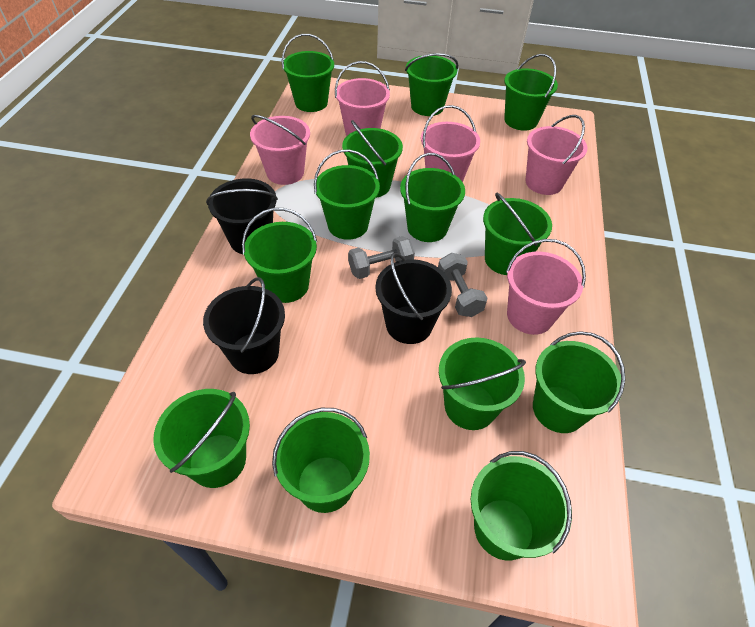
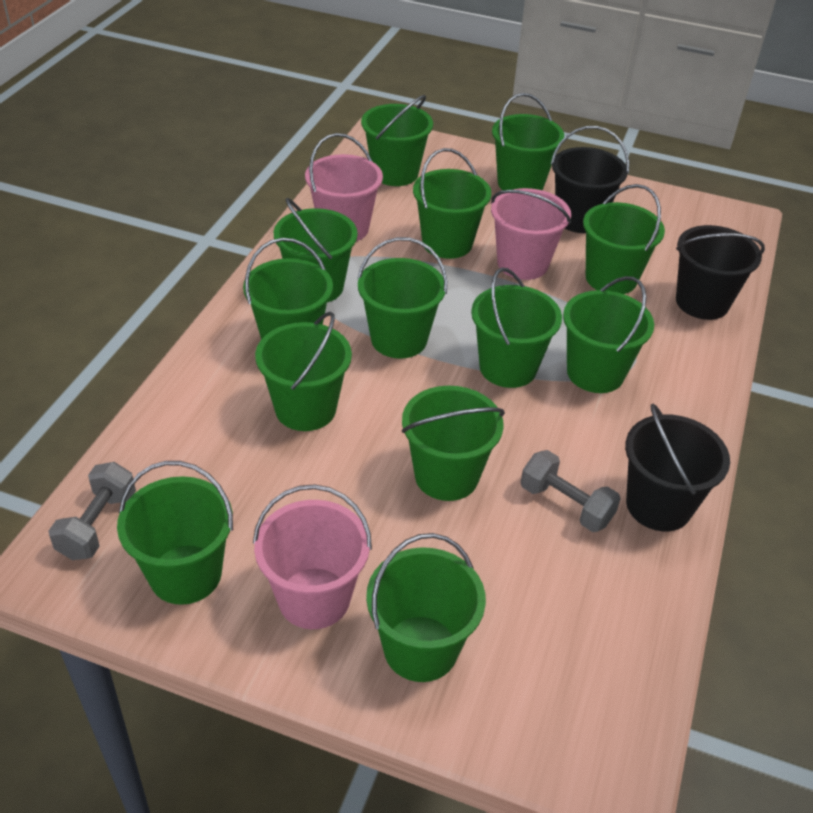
pink bucket: 5 -> 3

